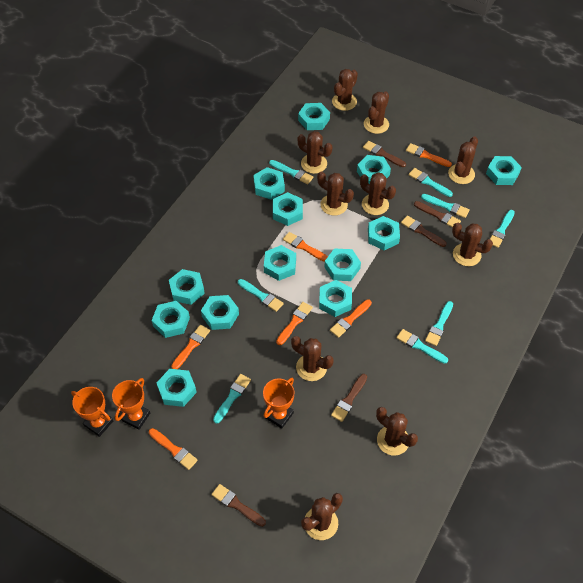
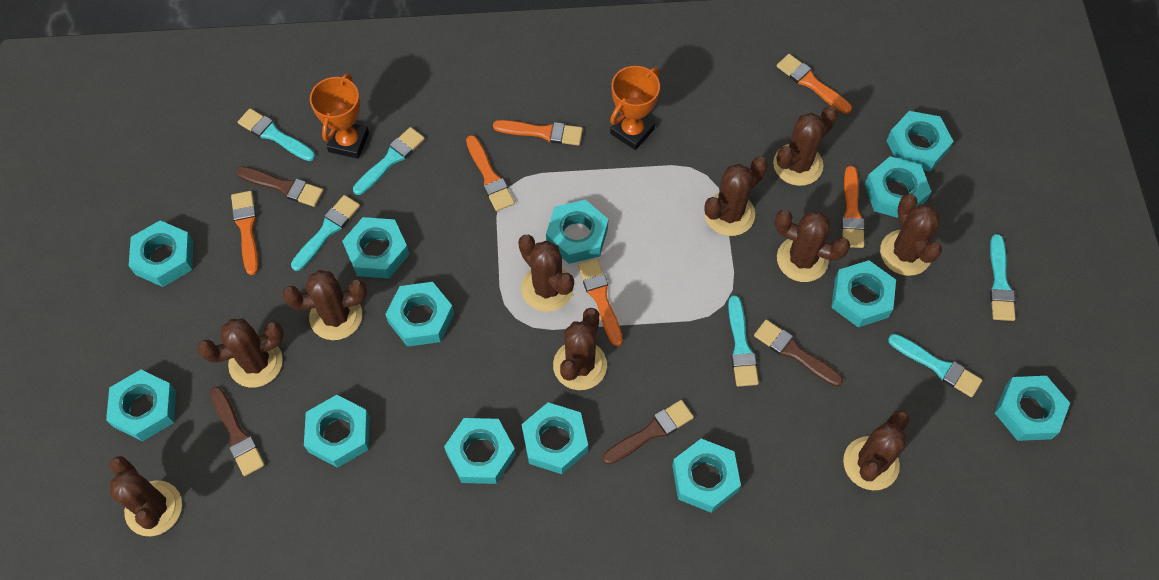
brown brush: 5 -> 4
orange trophy: 3 -> 2
turquoise brush: 8 -> 6

